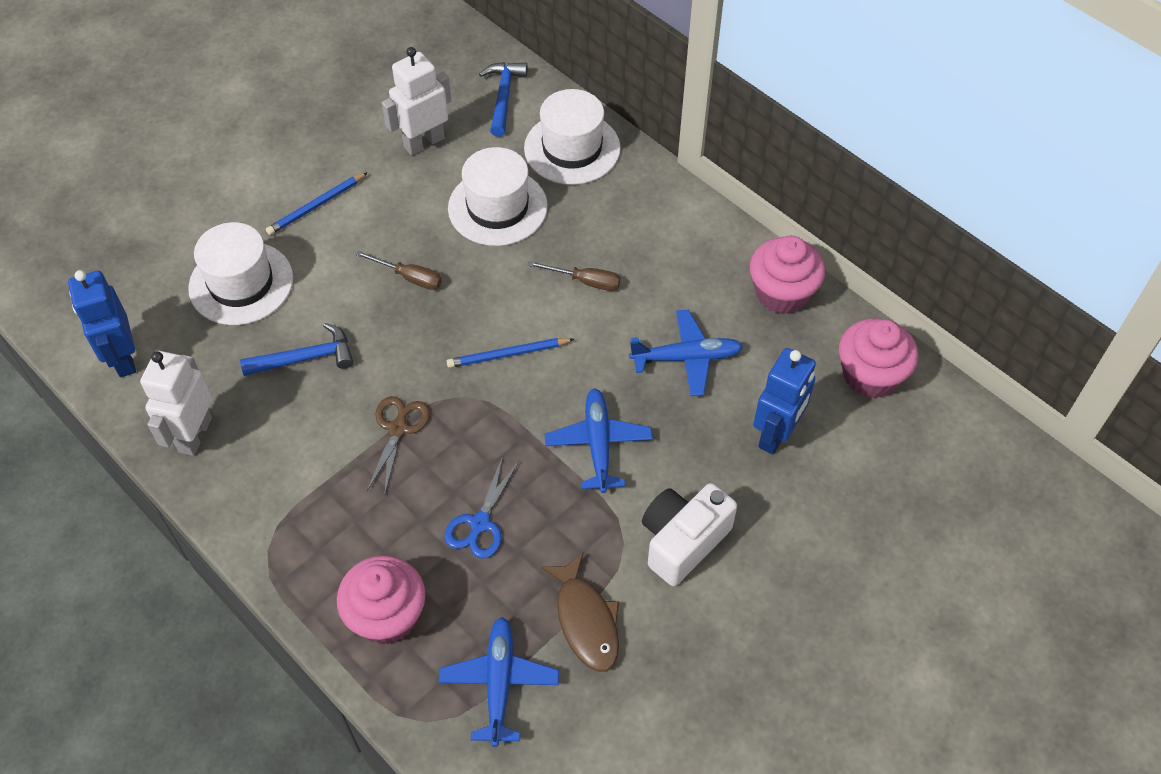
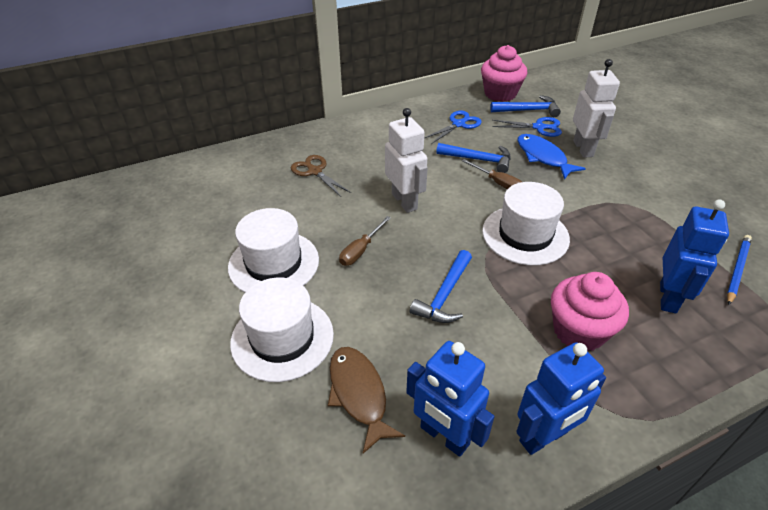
blue fish: 0 -> 1
blue hammer: 2 -> 3
blue pencil: 2 -> 1
blue plane: 3 -> 0
blue robot: 2 -> 3
blue scissors: 1 -> 2
pink cupcake: 3 -> 2
white camera: 1 -> 0

